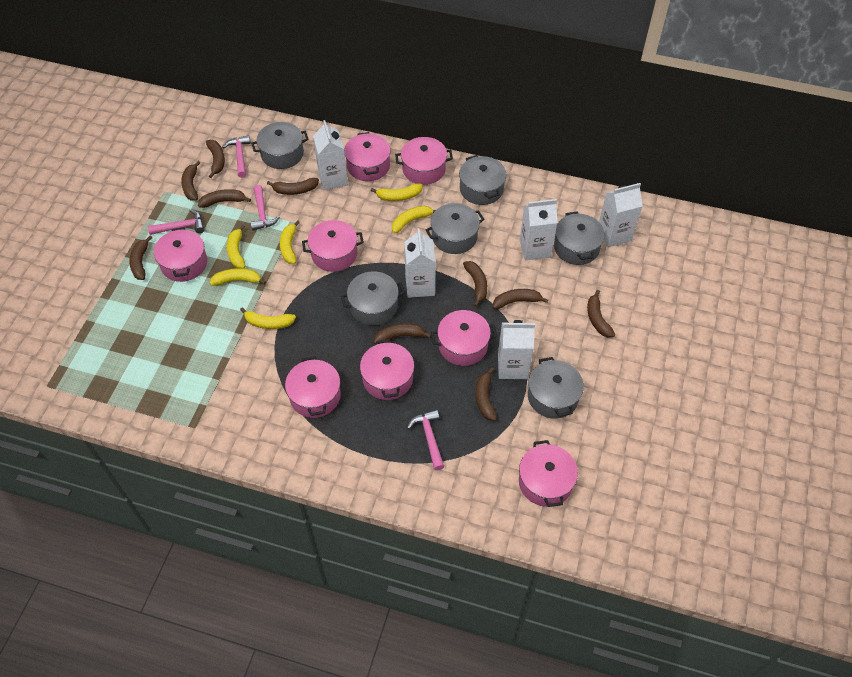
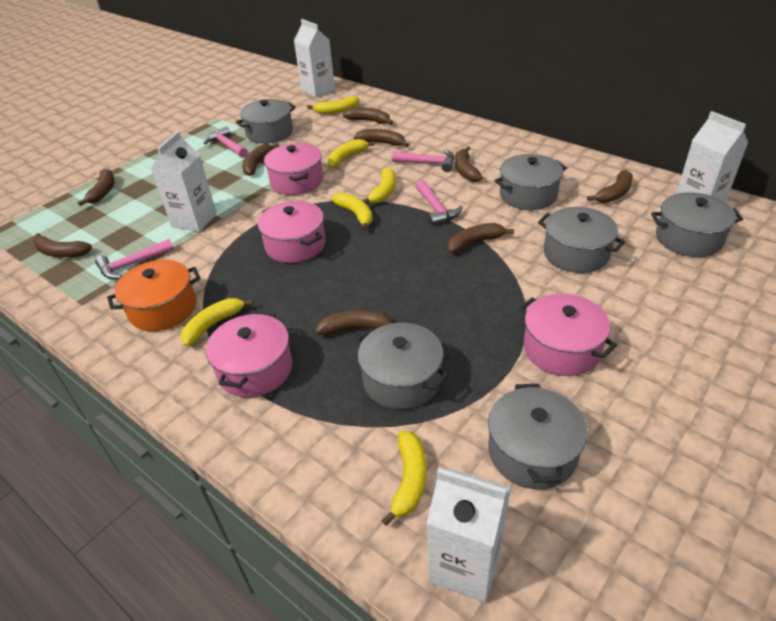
brown banana: 10 -> 9
orange pot: 0 -> 1
pink pot: 8 -> 4
white carton: 5 -> 4

